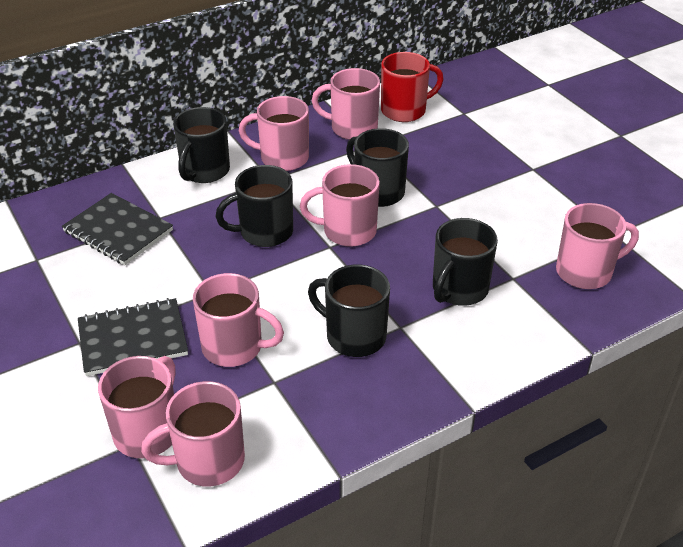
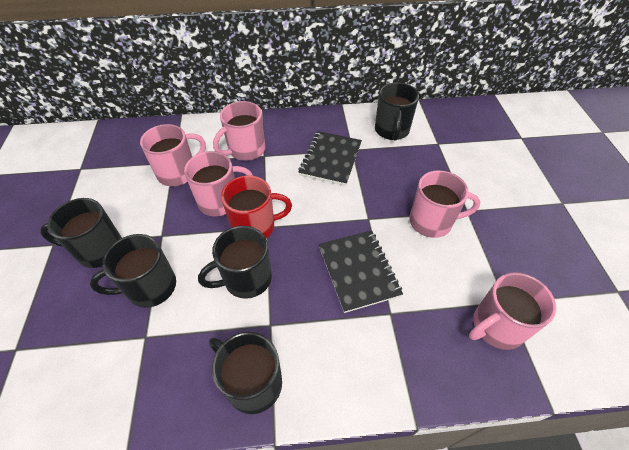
pink mug: 7 -> 5

